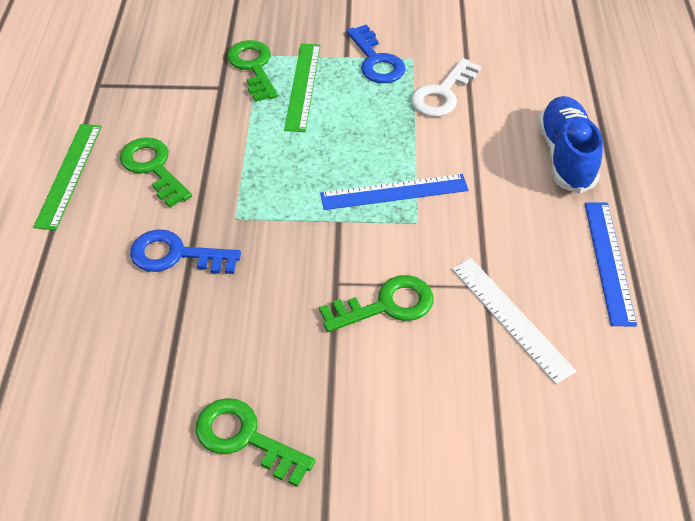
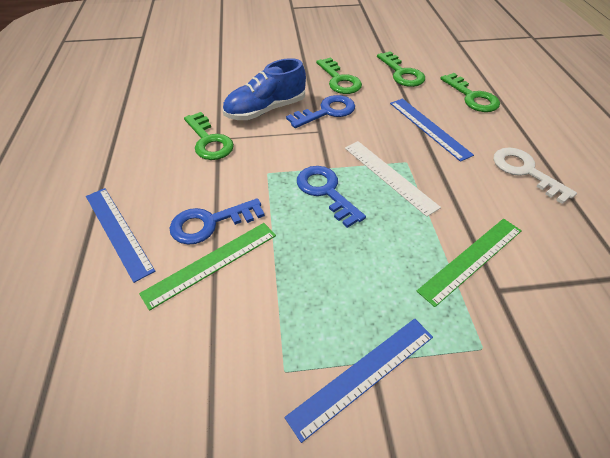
blue key: 2 -> 3
blue ruler: 2 -> 3

